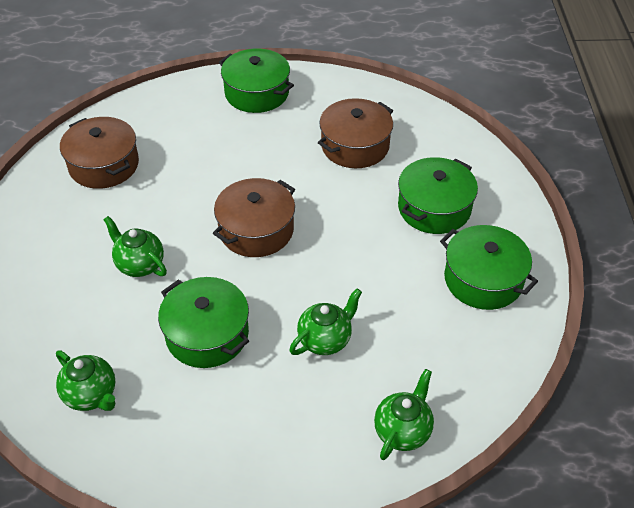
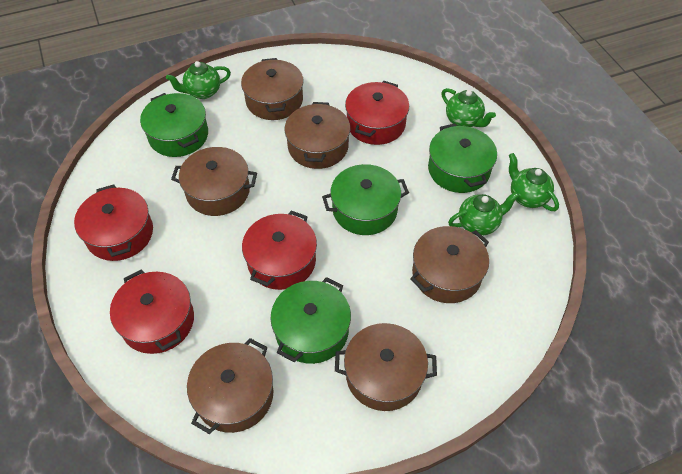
brown pot: 3 -> 6
red pot: 0 -> 4

